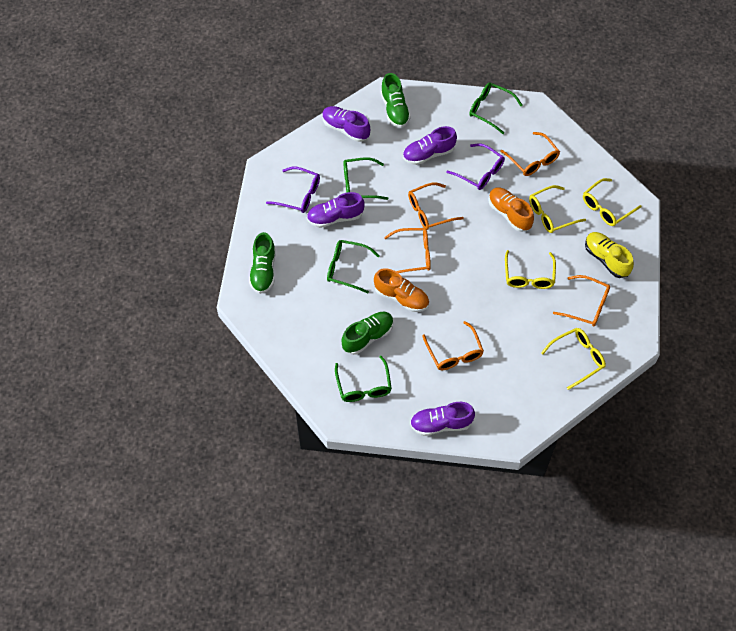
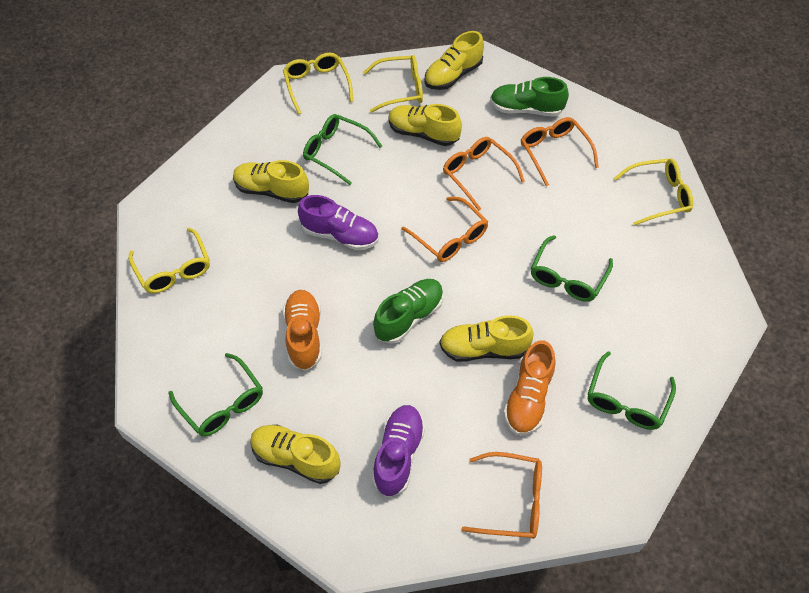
green shoe: 3 -> 2
orange glasses: 5 -> 4
purple glasses: 2 -> 0
purple shoe: 4 -> 2
yellow shoe: 1 -> 5

